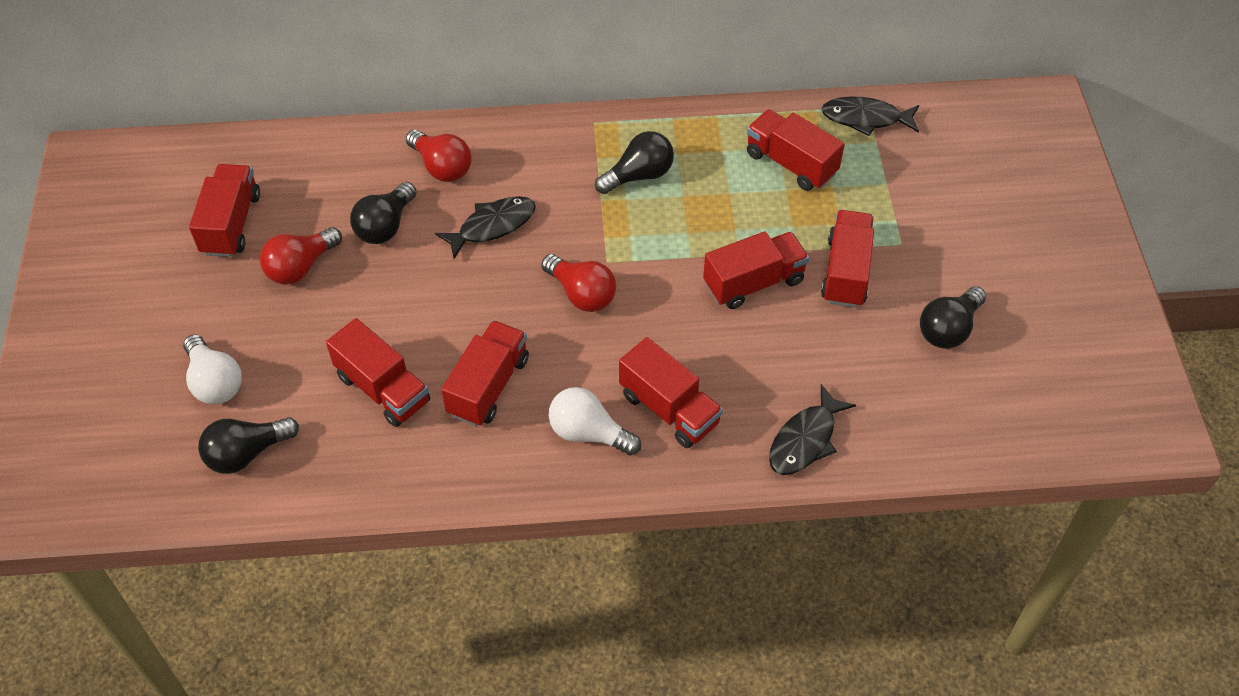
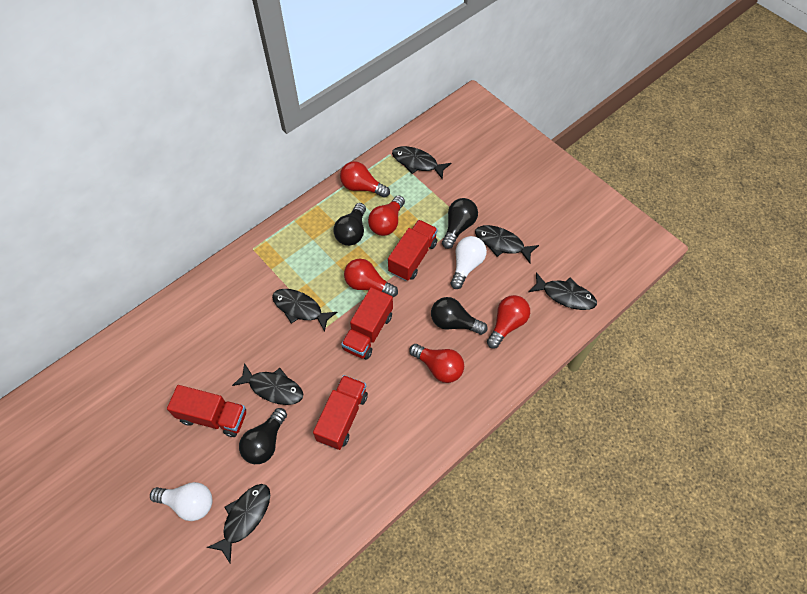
black fish: 3 -> 6
red light bulb: 3 -> 5
red truck: 7 -> 4

